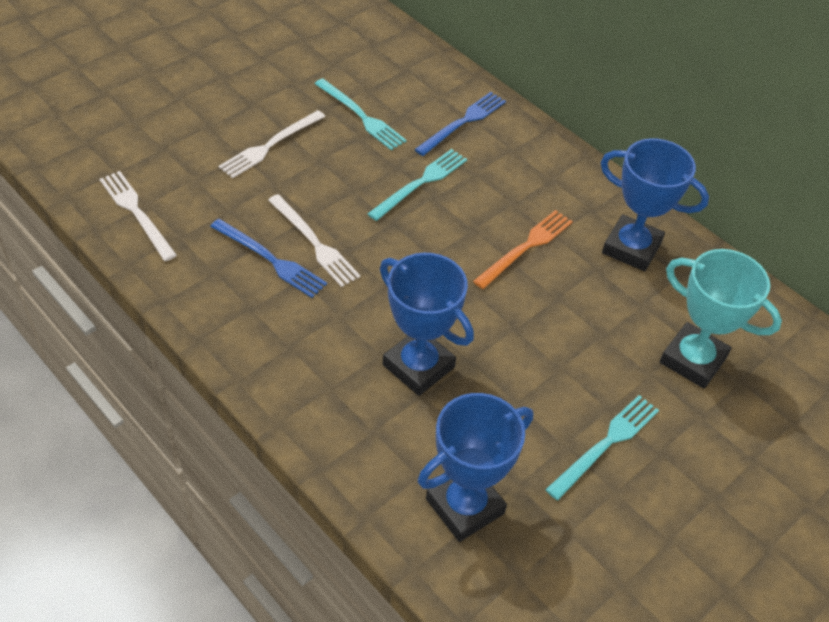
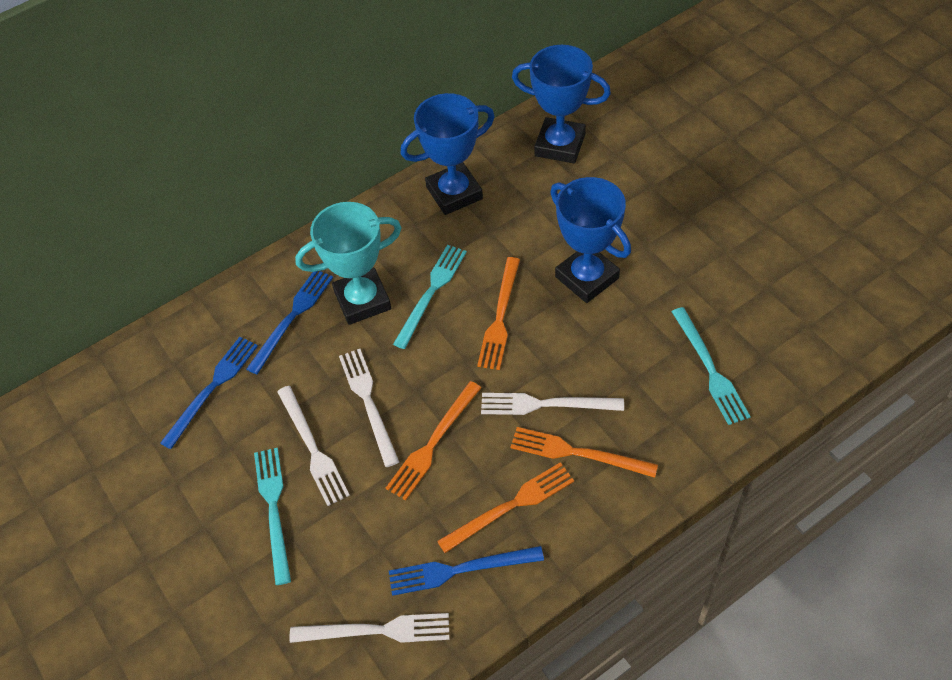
blue fork: 2 -> 3
orange fork: 1 -> 4
white fork: 3 -> 4

